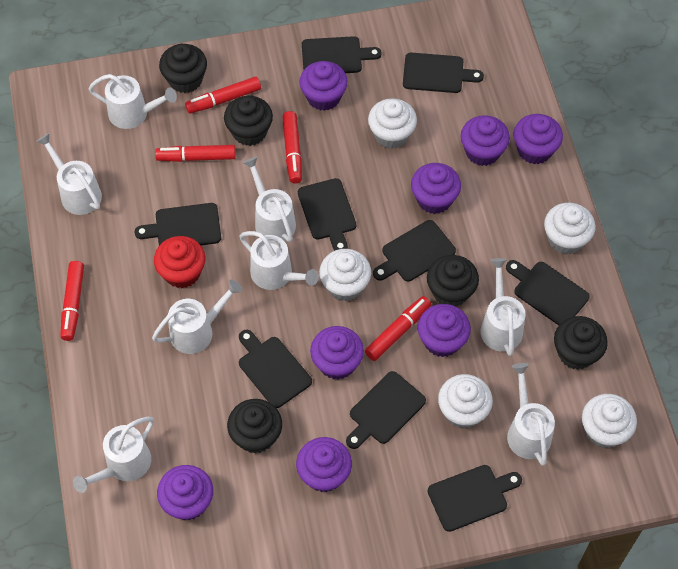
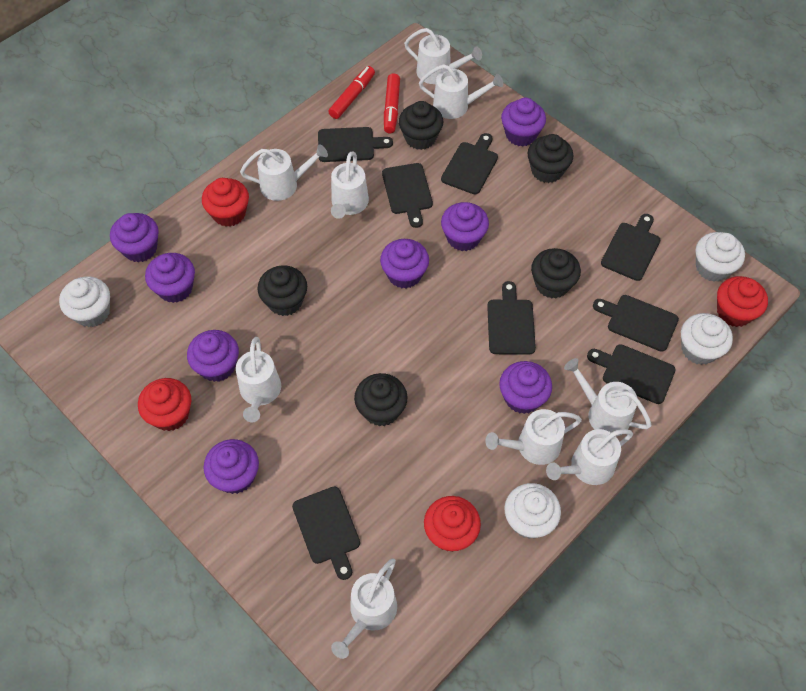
black cutting board: 9 -> 8
red cupcake: 1 -> 4
red marker: 5 -> 2
white cupcake: 5 -> 4
white watering can: 8 -> 9

